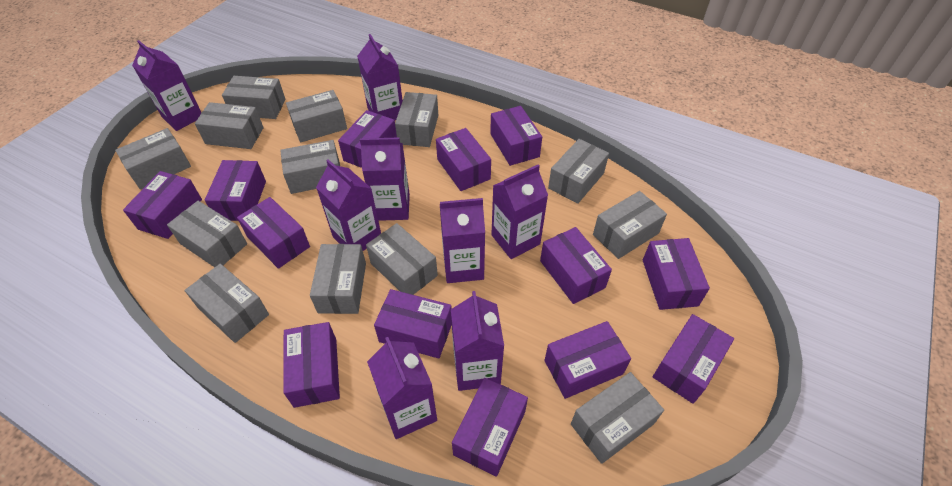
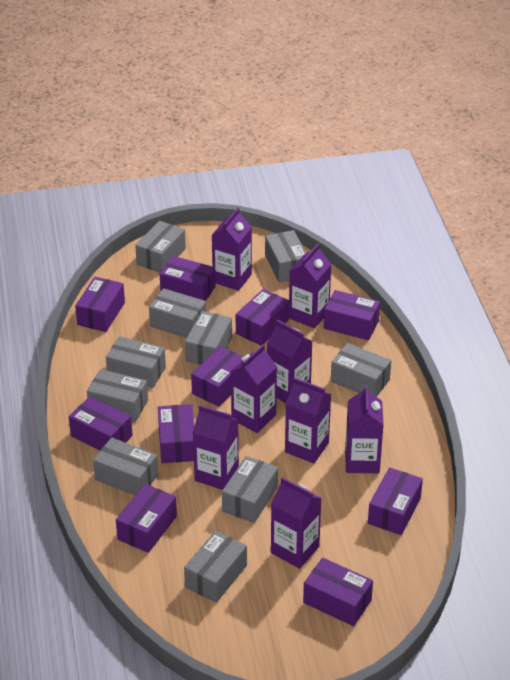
grey box: 13 -> 10
purple box: 13 -> 10

